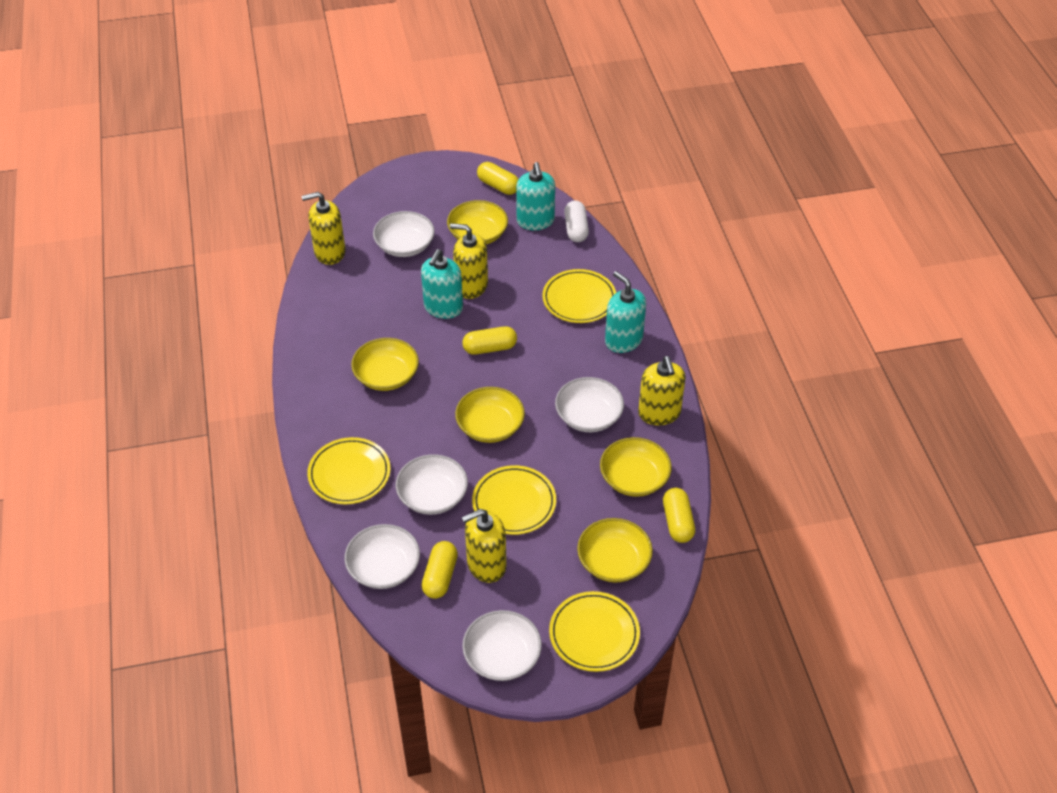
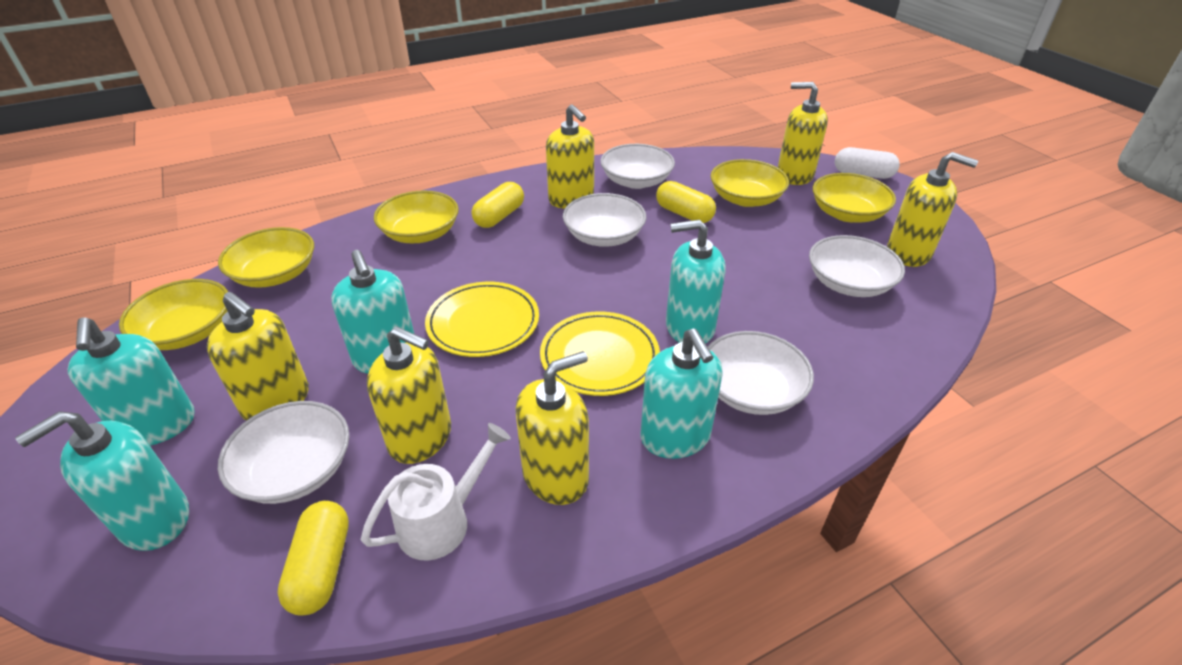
turquoise soap dispenser: 3 -> 5
white watering can: 0 -> 1
yellow capsule: 4 -> 3
yellow plate: 4 -> 2
yellow soap dispenser: 4 -> 6

